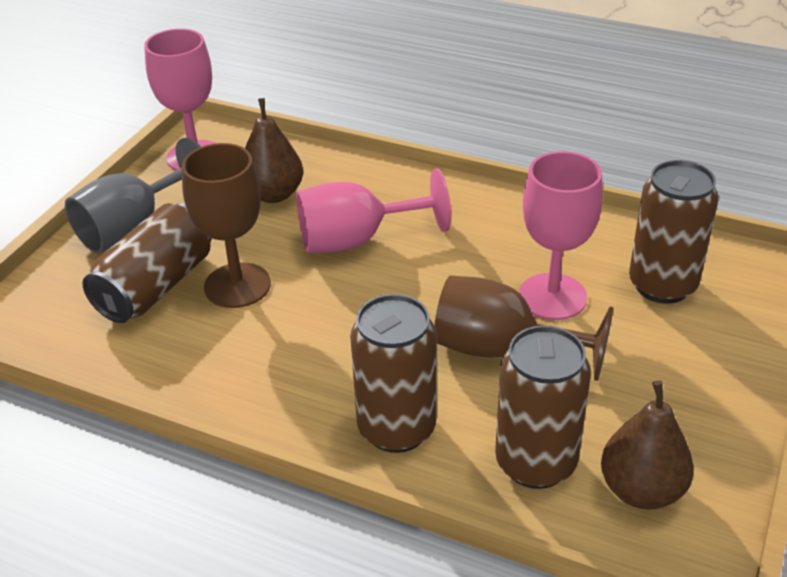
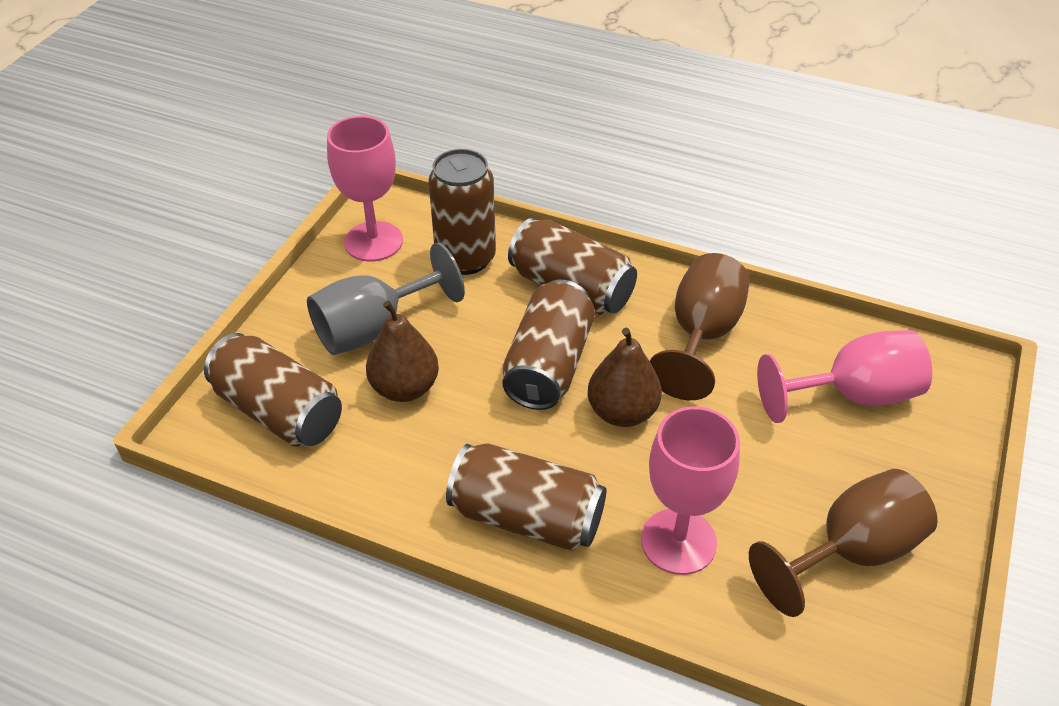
brown can: 4 -> 5

